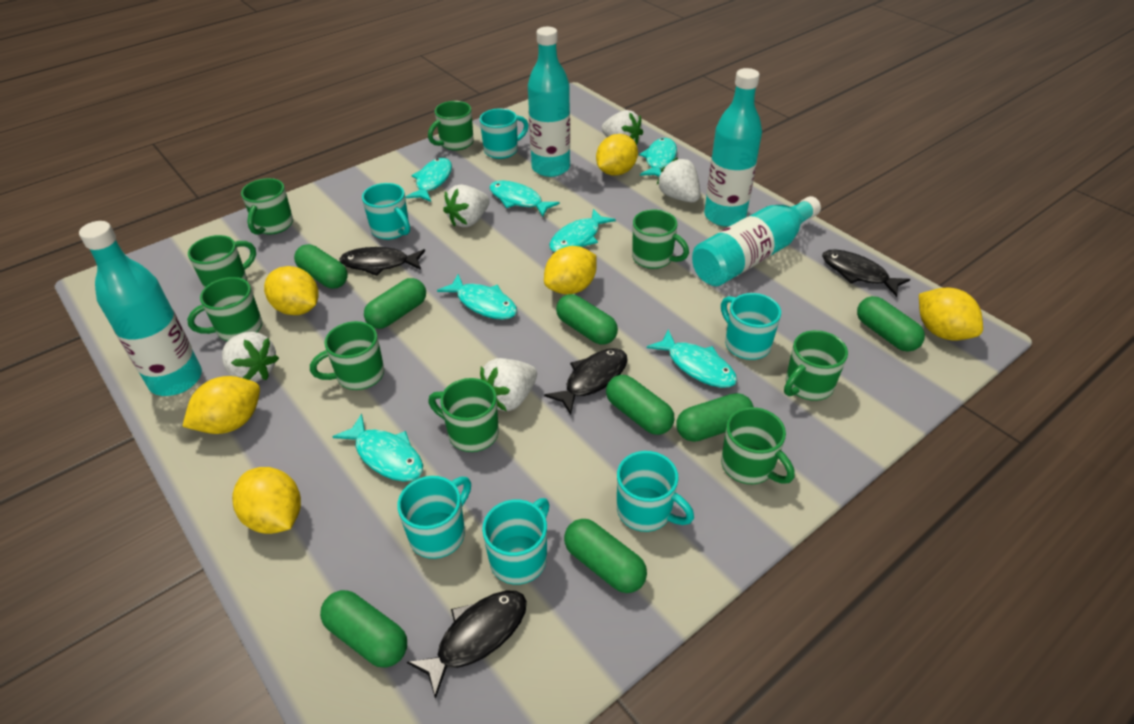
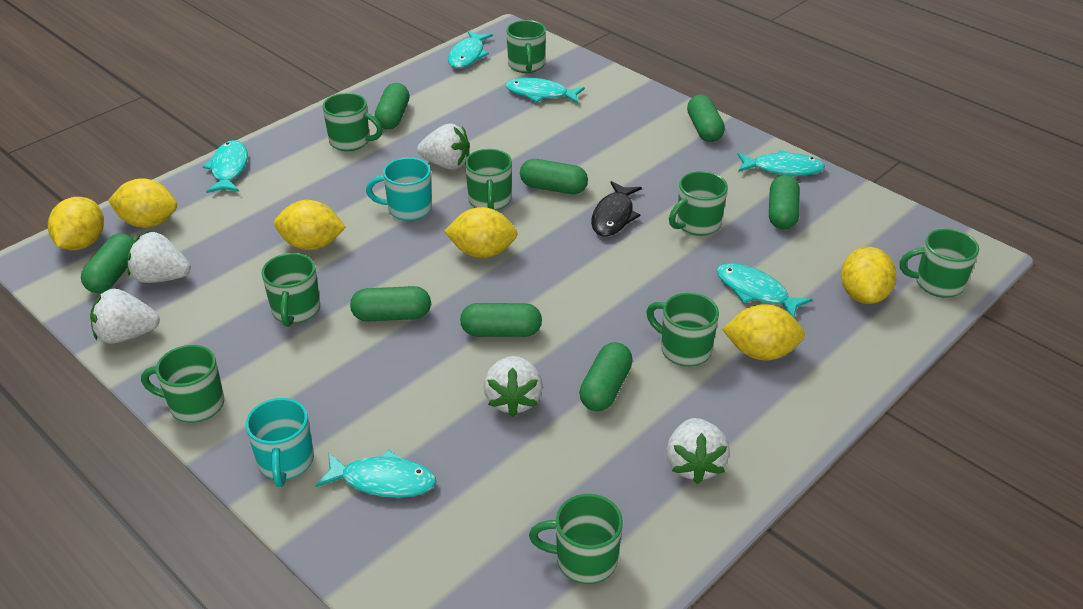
black fish: 4 -> 1
turquoise bottle: 4 -> 0
turquoise fish: 7 -> 6
turquoise mug: 6 -> 2

